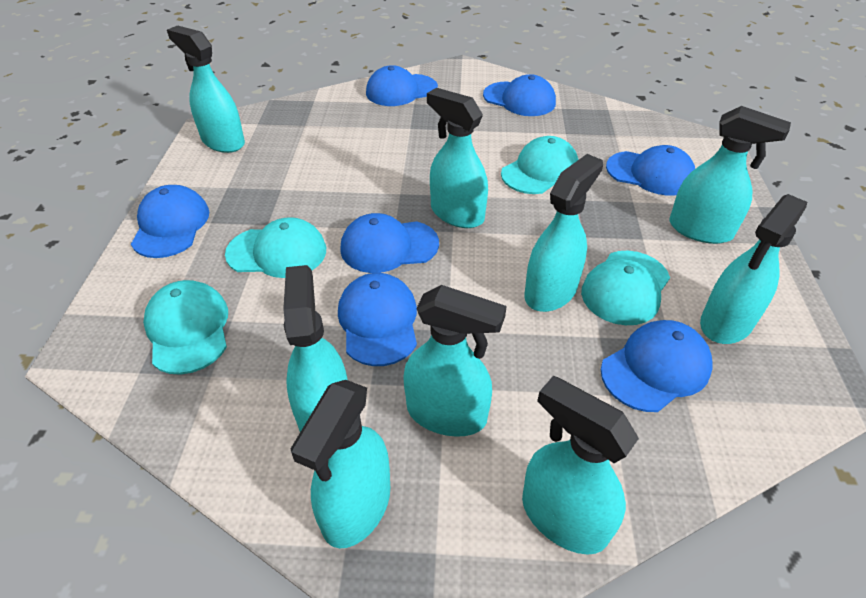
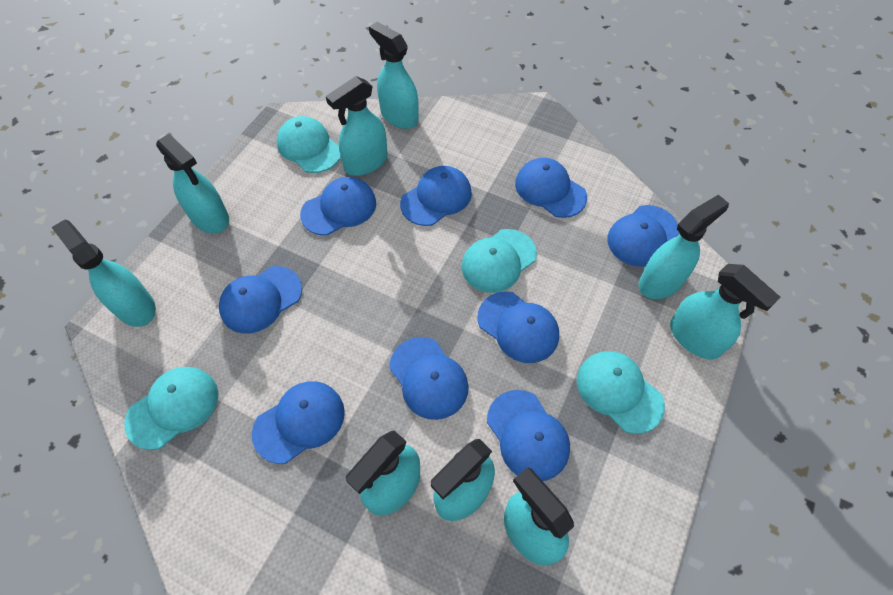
blue cap: 7 -> 9

